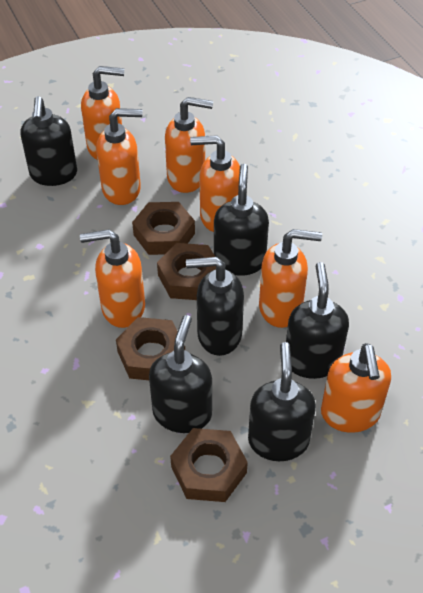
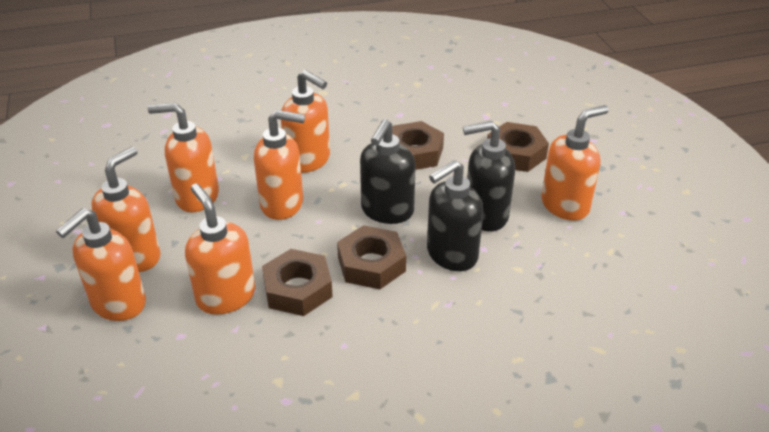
black soap dispenser: 6 -> 3

